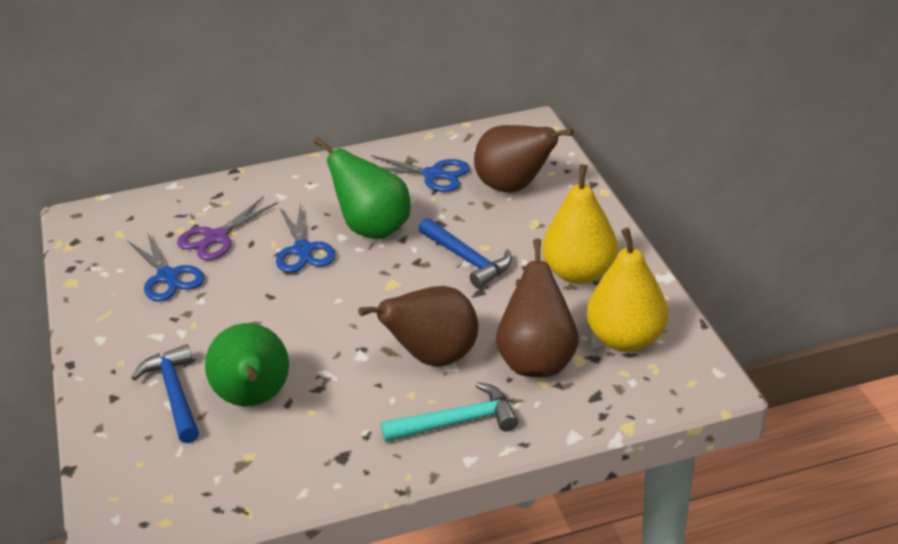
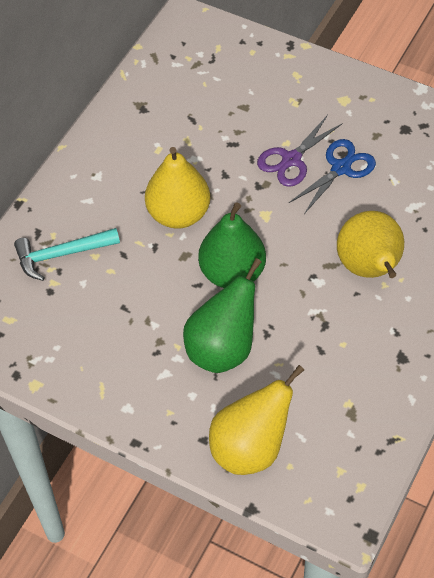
blue hammer: 2 -> 0
blue scissors: 3 -> 1
brown pear: 3 -> 0
yellow pear: 2 -> 3

